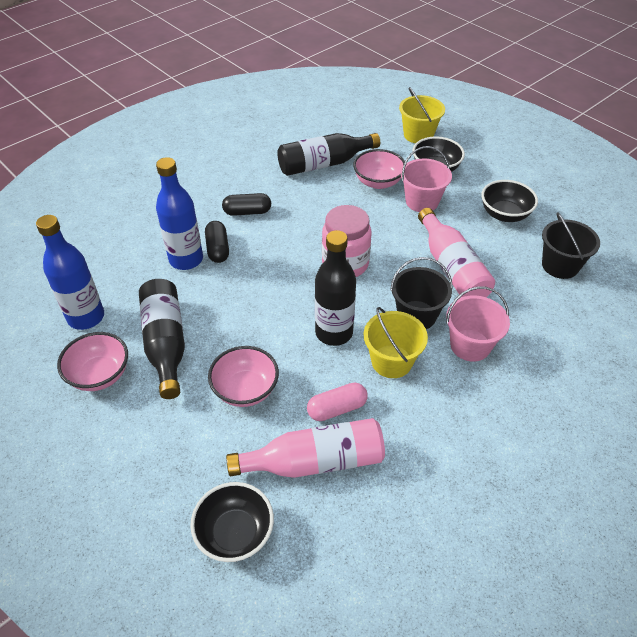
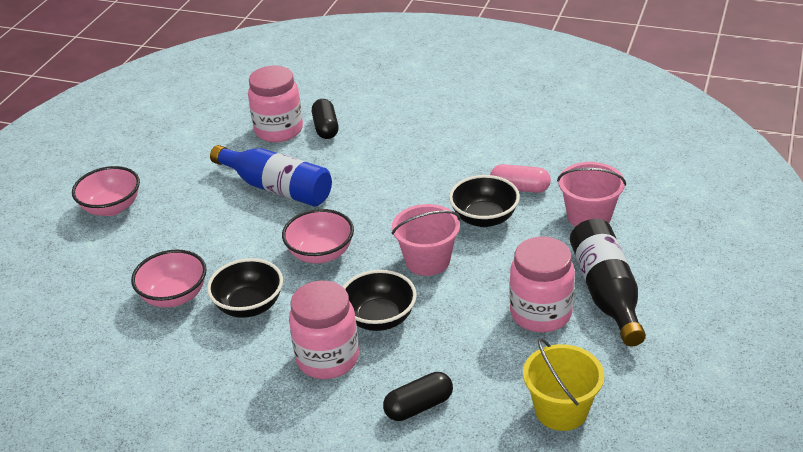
black bottle: 3 -> 1
black bucket: 2 -> 0
blue bottle: 2 -> 1
pink bottle: 2 -> 0
pink jar: 1 -> 3
yellow bucket: 2 -> 1

